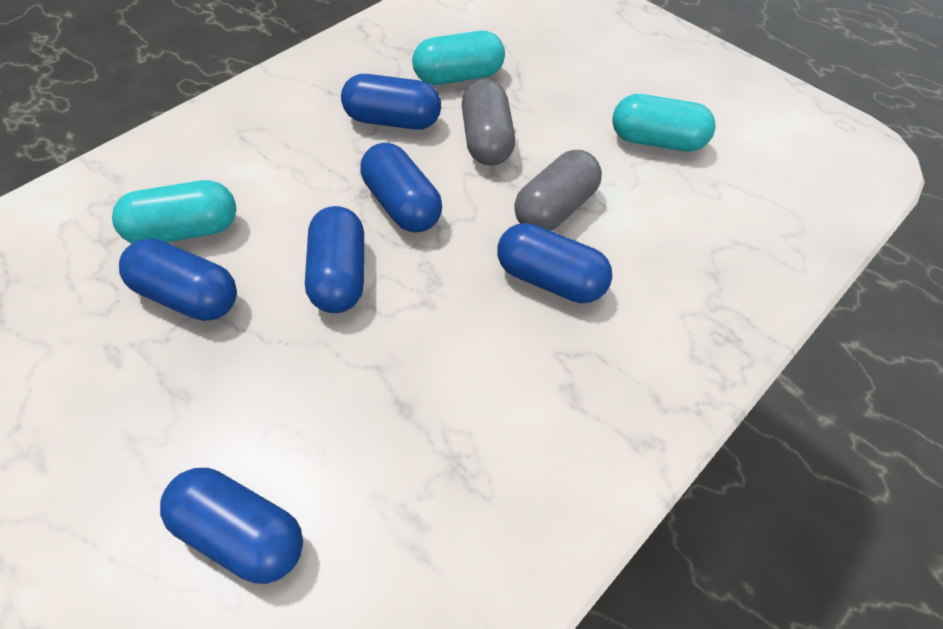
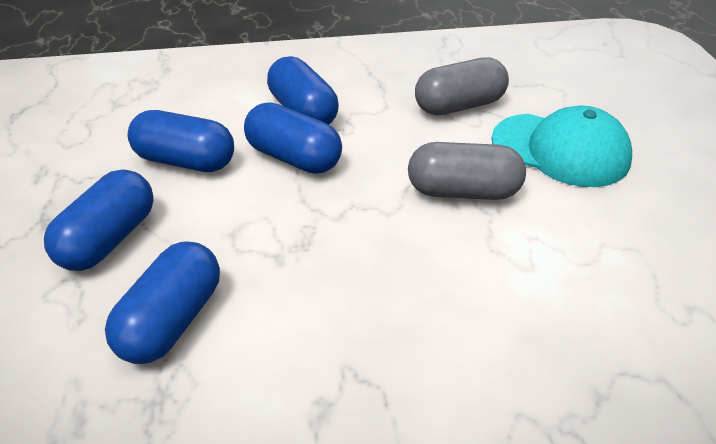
blue capsule: 6 -> 5
turquoise cap: 0 -> 1
turquoise capsule: 3 -> 0

